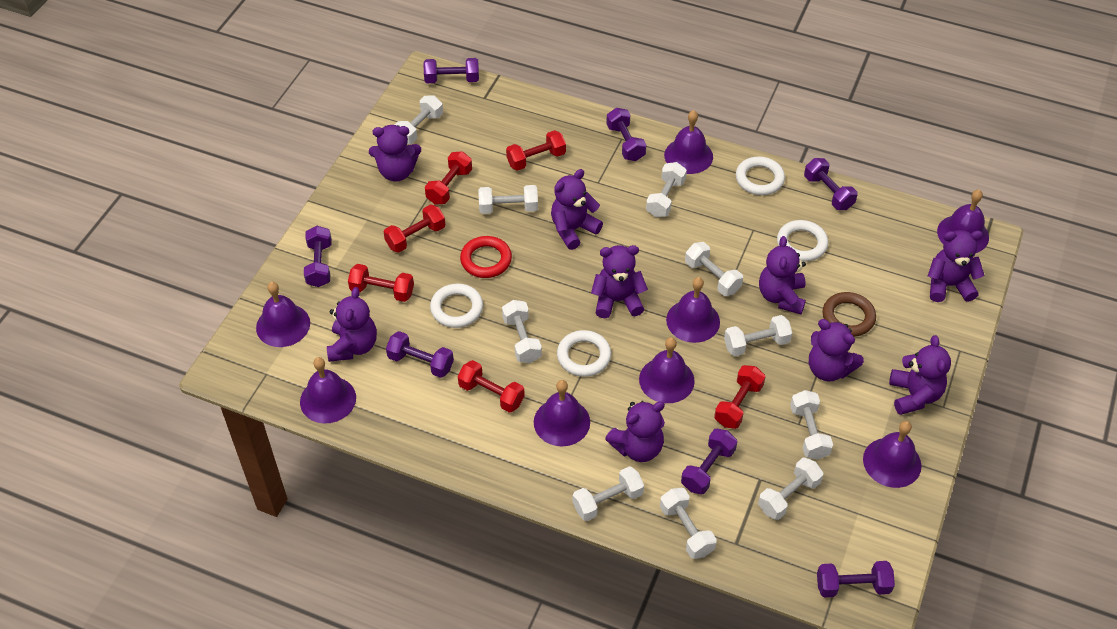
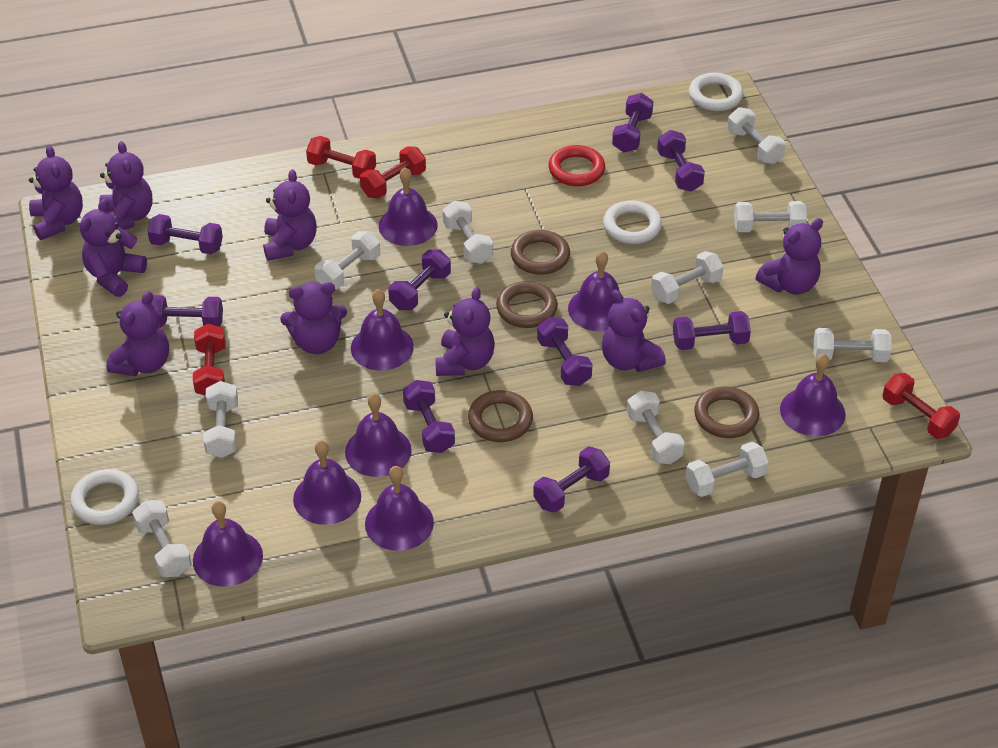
brown ring: 1 -> 4
purple dumbbell: 7 -> 9
red dumbbell: 6 -> 4
white ring: 4 -> 3

